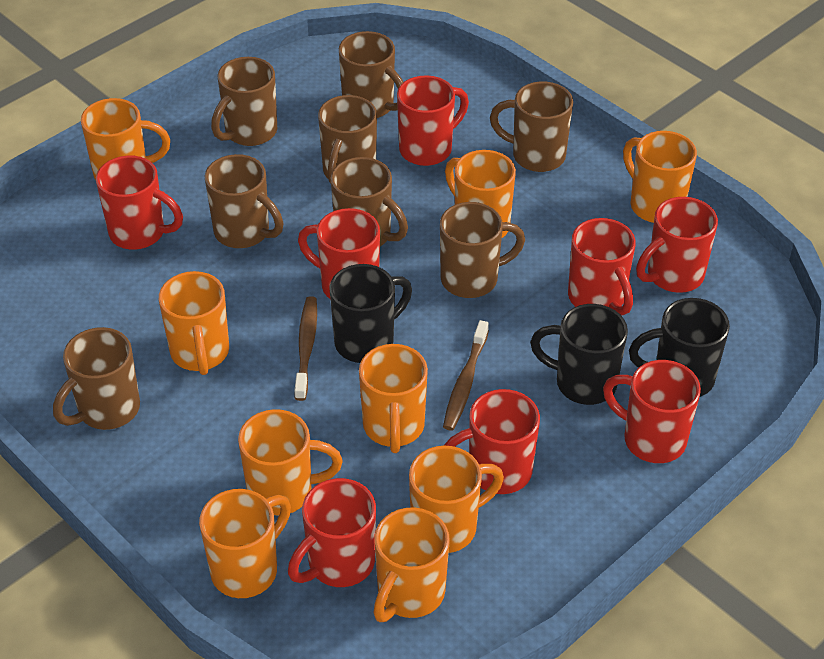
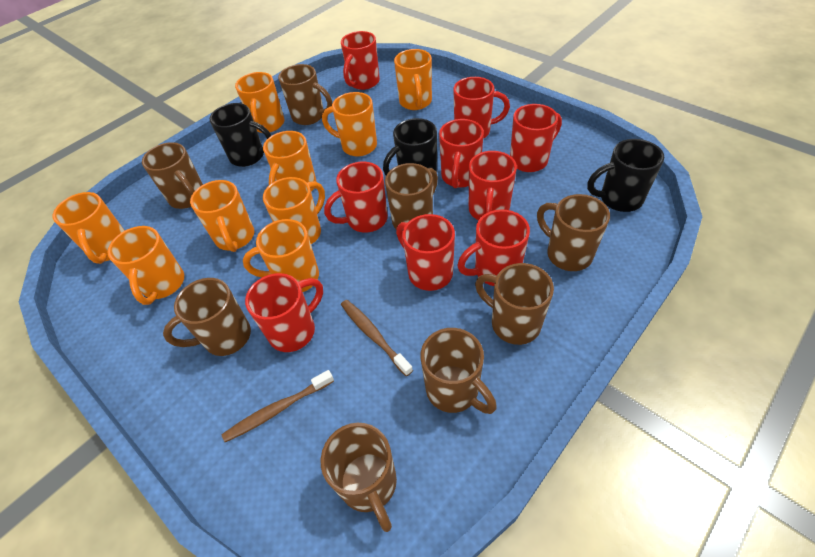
red mug: 8 -> 9

